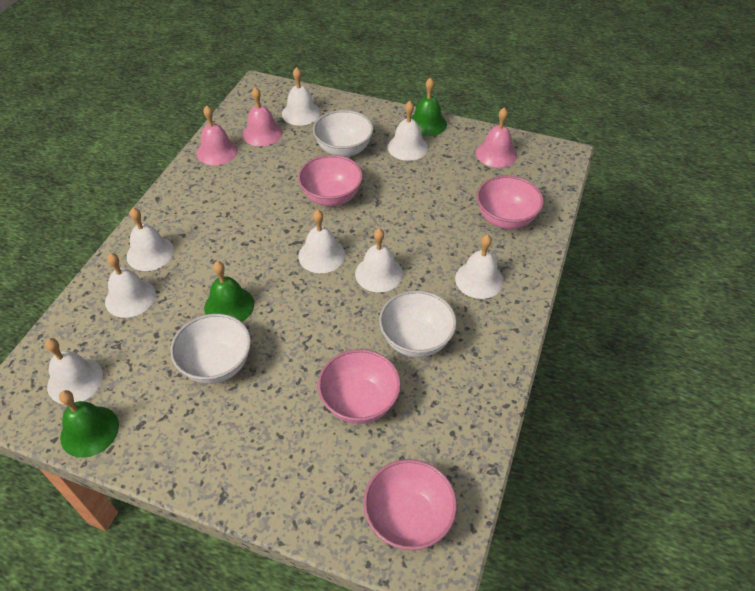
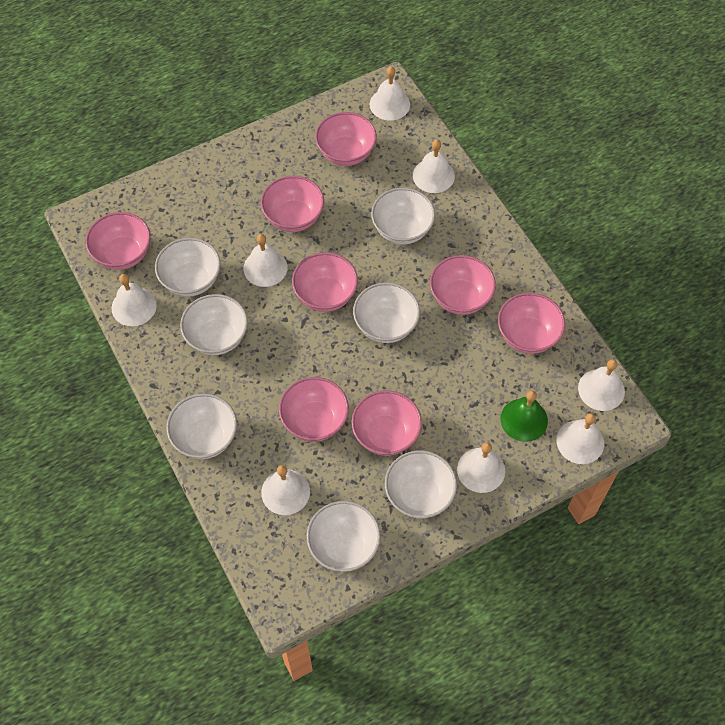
green bell: 3 -> 1
pink bell: 3 -> 0
pink bowl: 4 -> 8
white bowl: 3 -> 7

